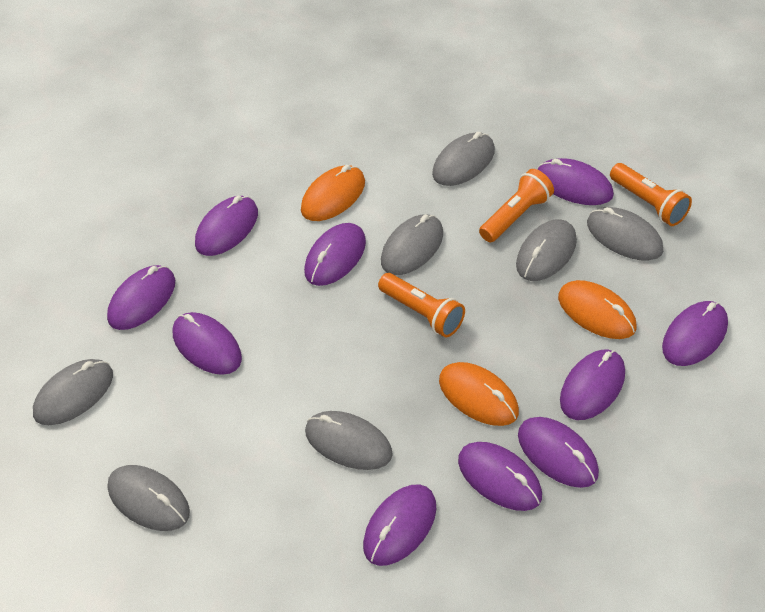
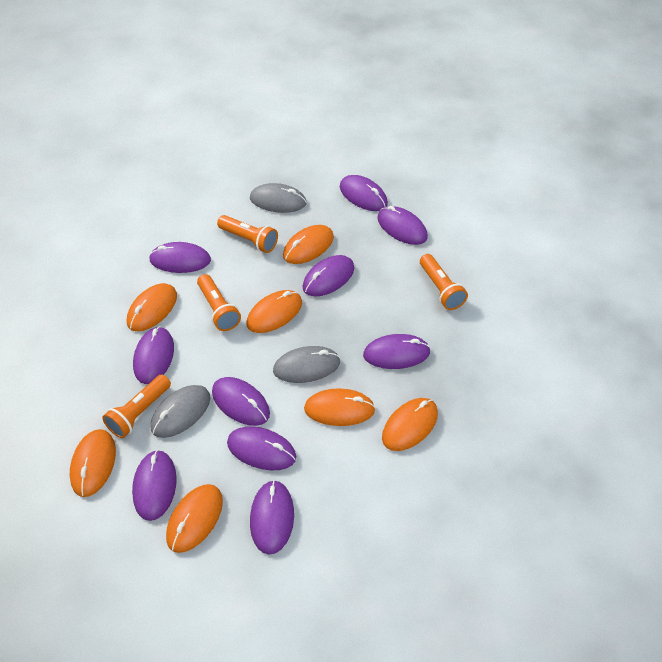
grey mouse: 7 -> 3
orange flashlight: 3 -> 4
orange mouse: 3 -> 7

